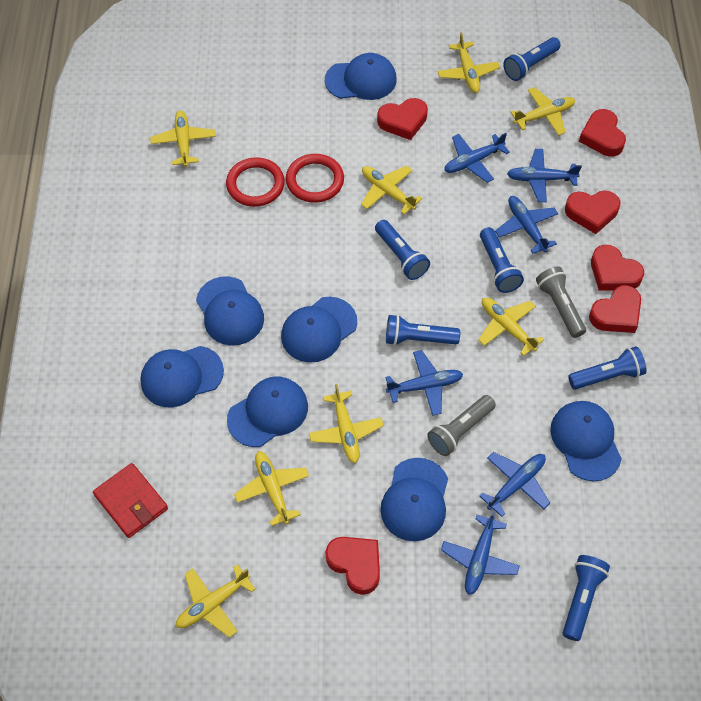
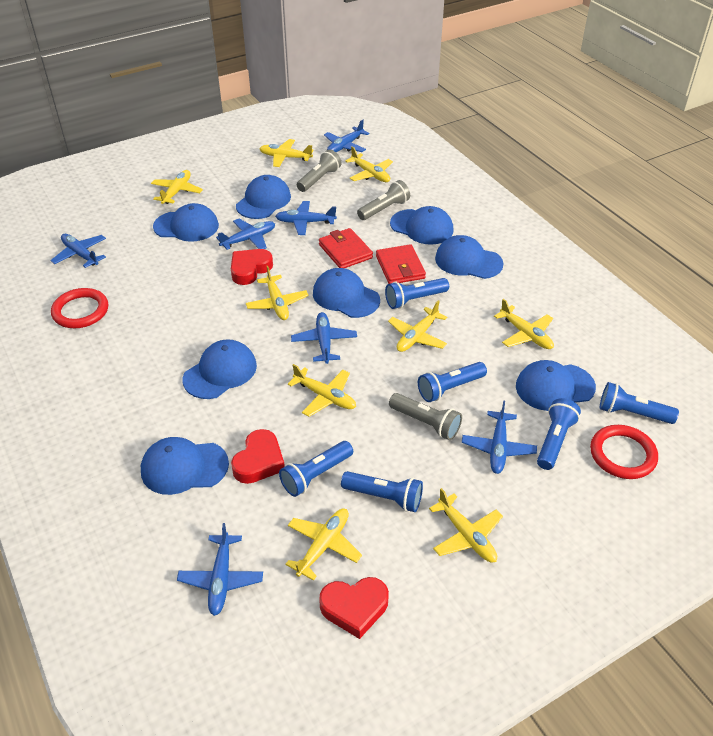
blue cap: 7 -> 8
blue plane: 6 -> 7
grey flashlight: 2 -> 3
red heart: 6 -> 3
red wallet: 1 -> 2
yellow plane: 8 -> 9

